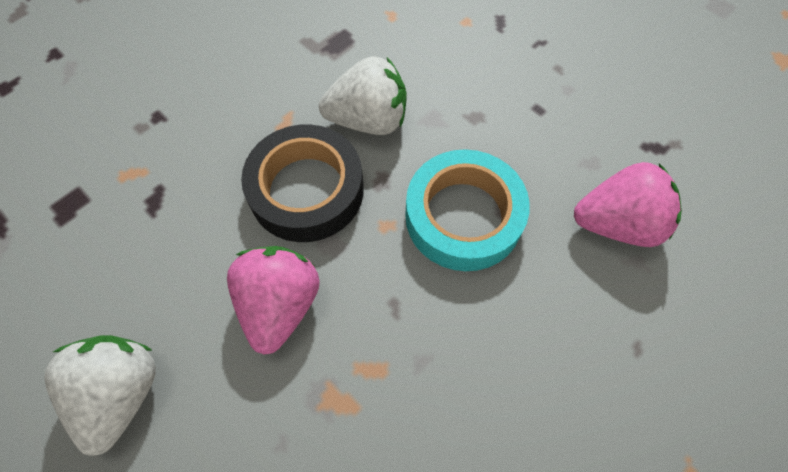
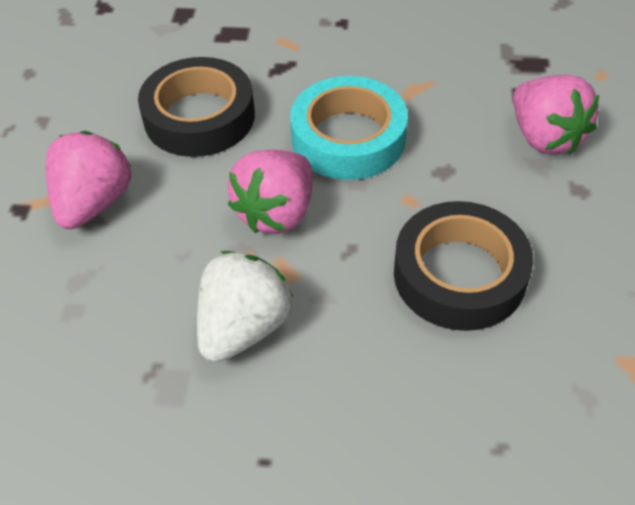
black tape: 1 -> 2
pink strawberry: 2 -> 3
white strawberry: 2 -> 1

